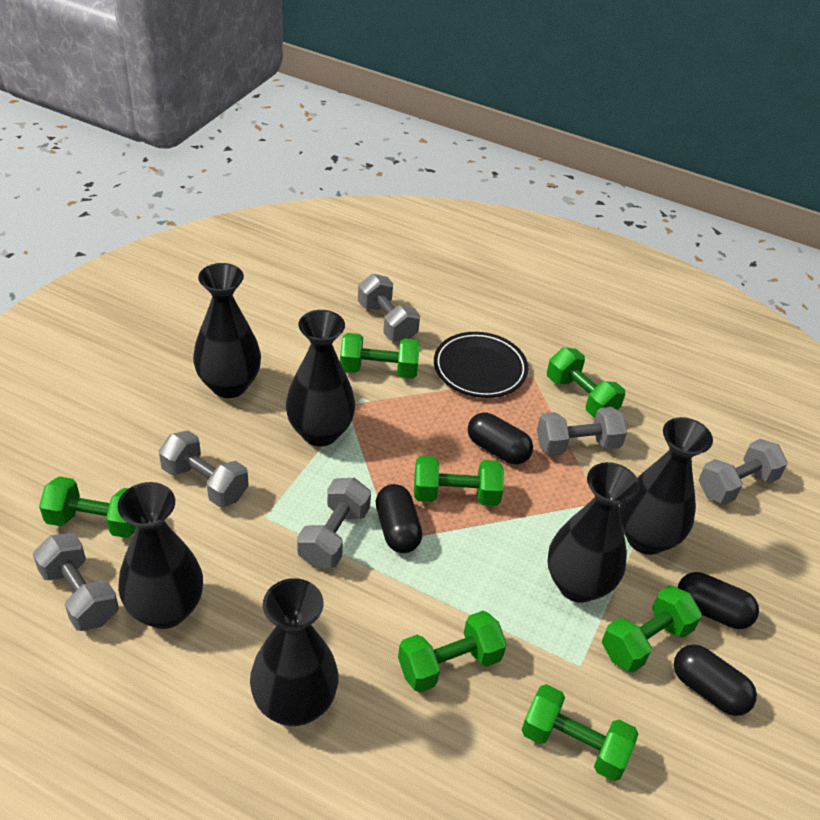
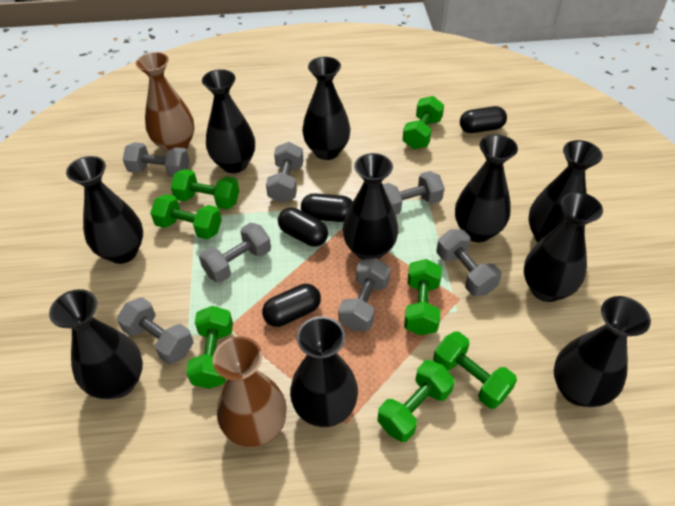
black plate: 1 -> 0
black vase: 6 -> 10
brown vase: 0 -> 2
grey dumbbell: 6 -> 7

